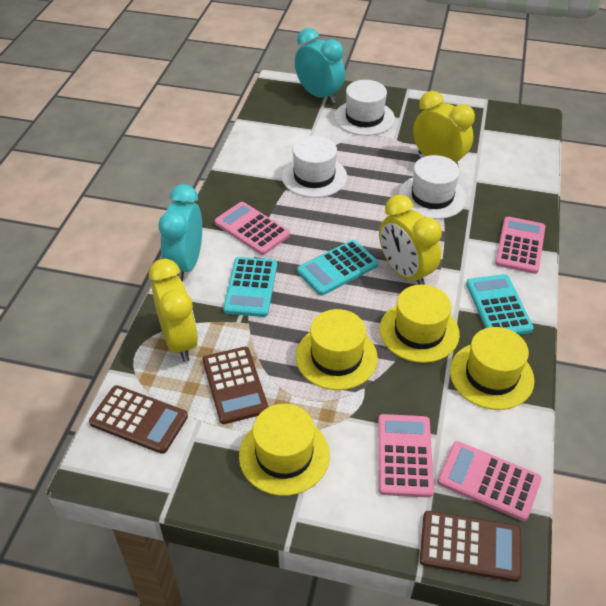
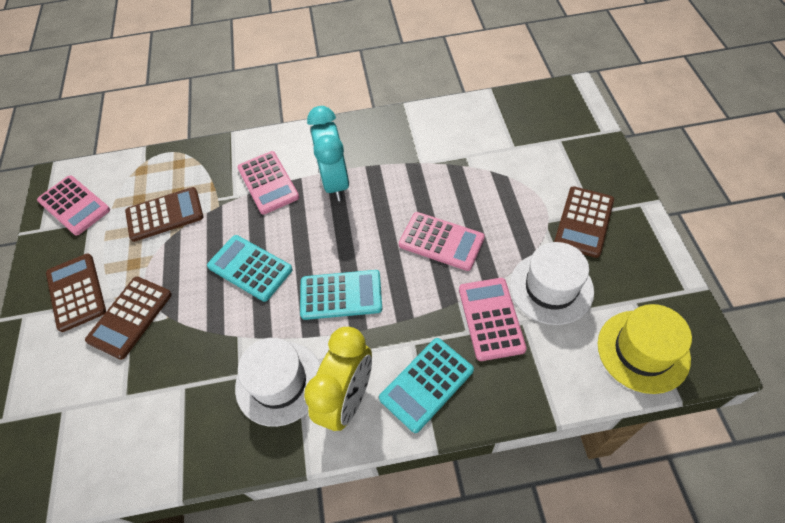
brown calculator: 3 -> 4
turquoise clock: 2 -> 1
white hat: 3 -> 2
yellow clock: 3 -> 1
yellow hat: 4 -> 1

